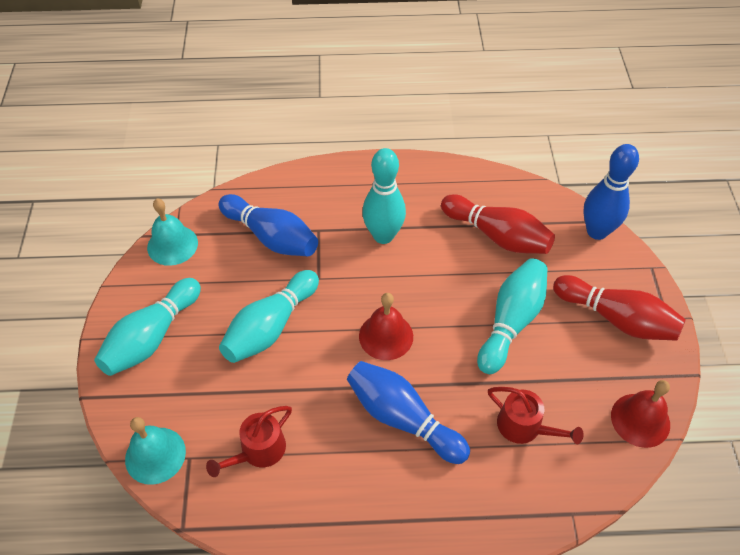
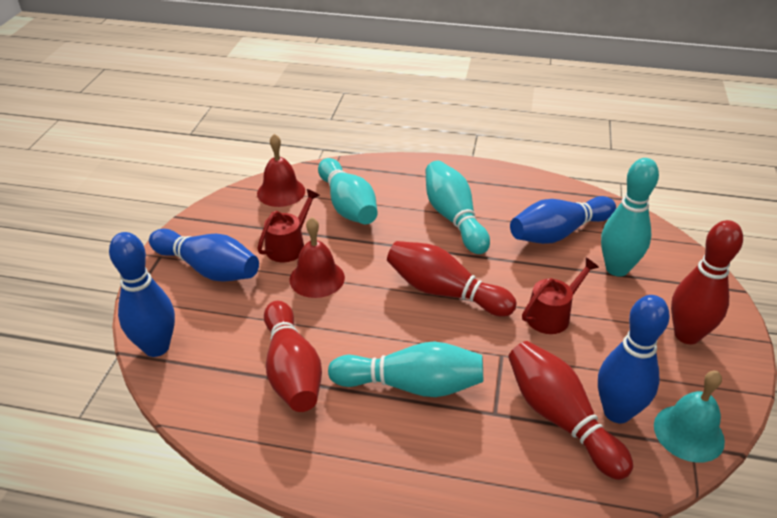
blue bowling pin: 3 -> 4
red bowling pin: 2 -> 4
turquoise bell: 2 -> 1

